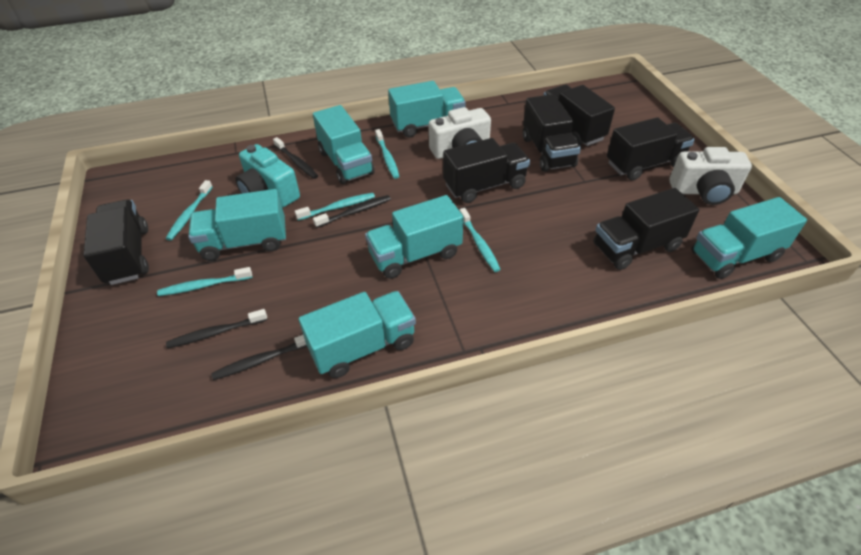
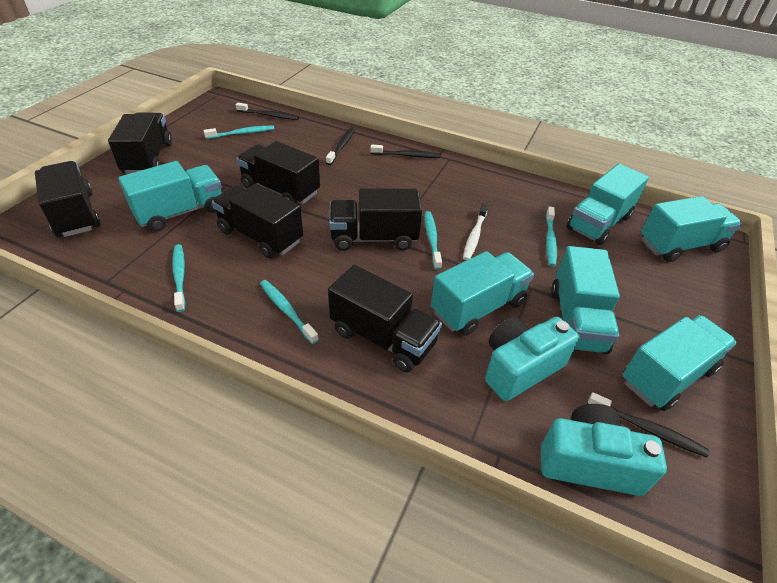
turquoise camera: 1 -> 2
white camera: 2 -> 0
white toothbrush: 0 -> 1

